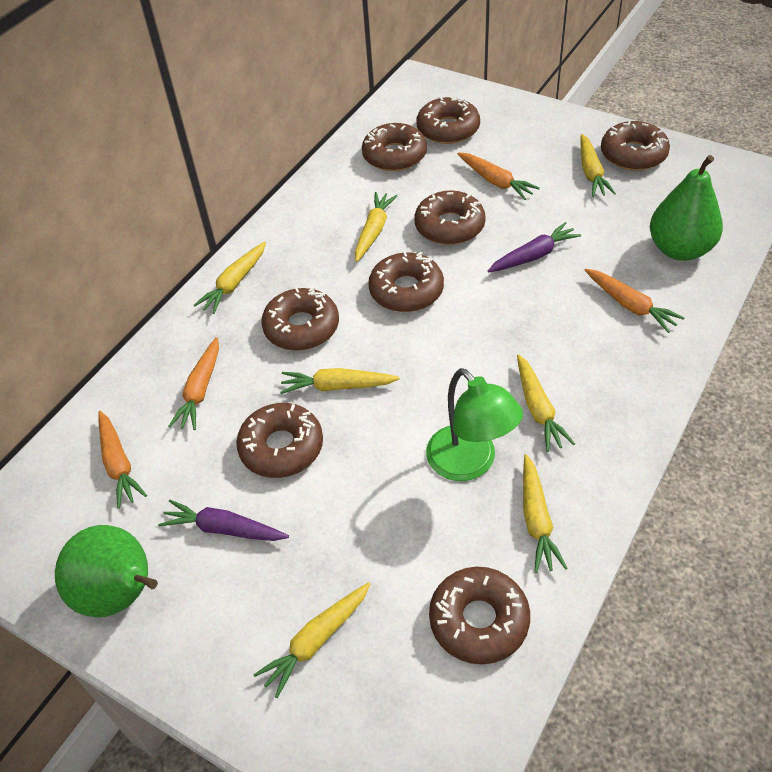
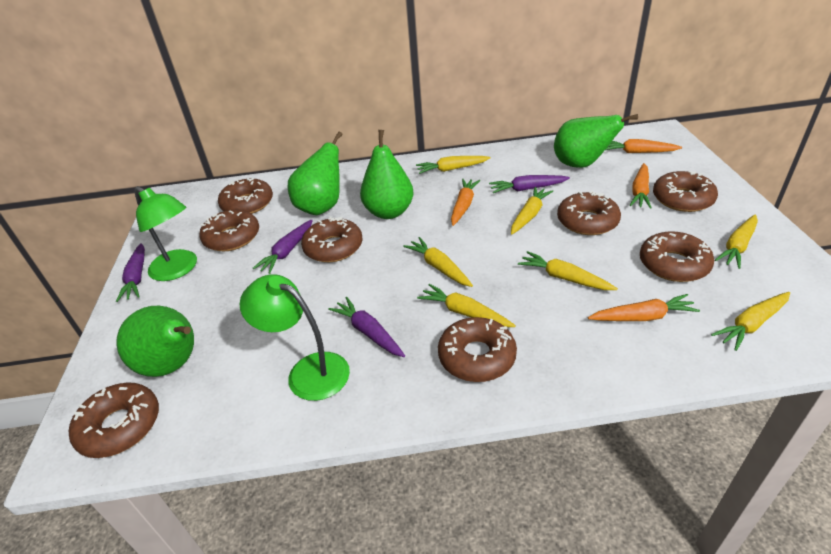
green lamp: 1 -> 2
green pear: 2 -> 4
purple carrot: 2 -> 4

